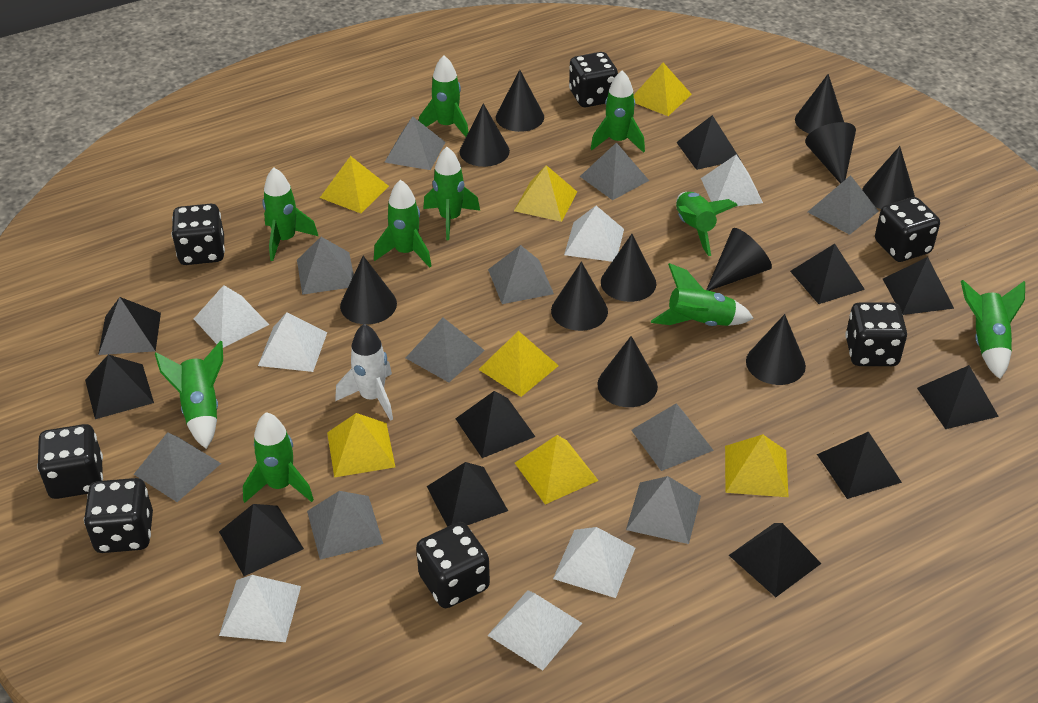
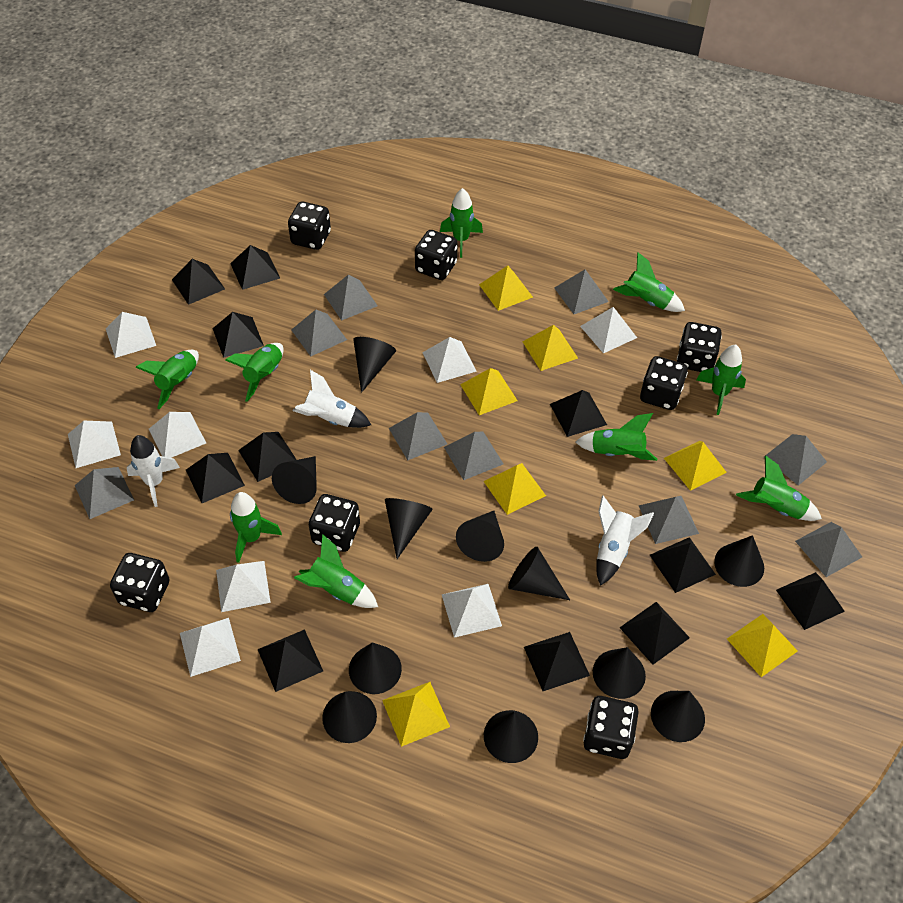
green rocket: 10 -> 9
grey pyramid: 10 -> 9
white pyramid: 7 -> 8
white rocket: 1 -> 3

